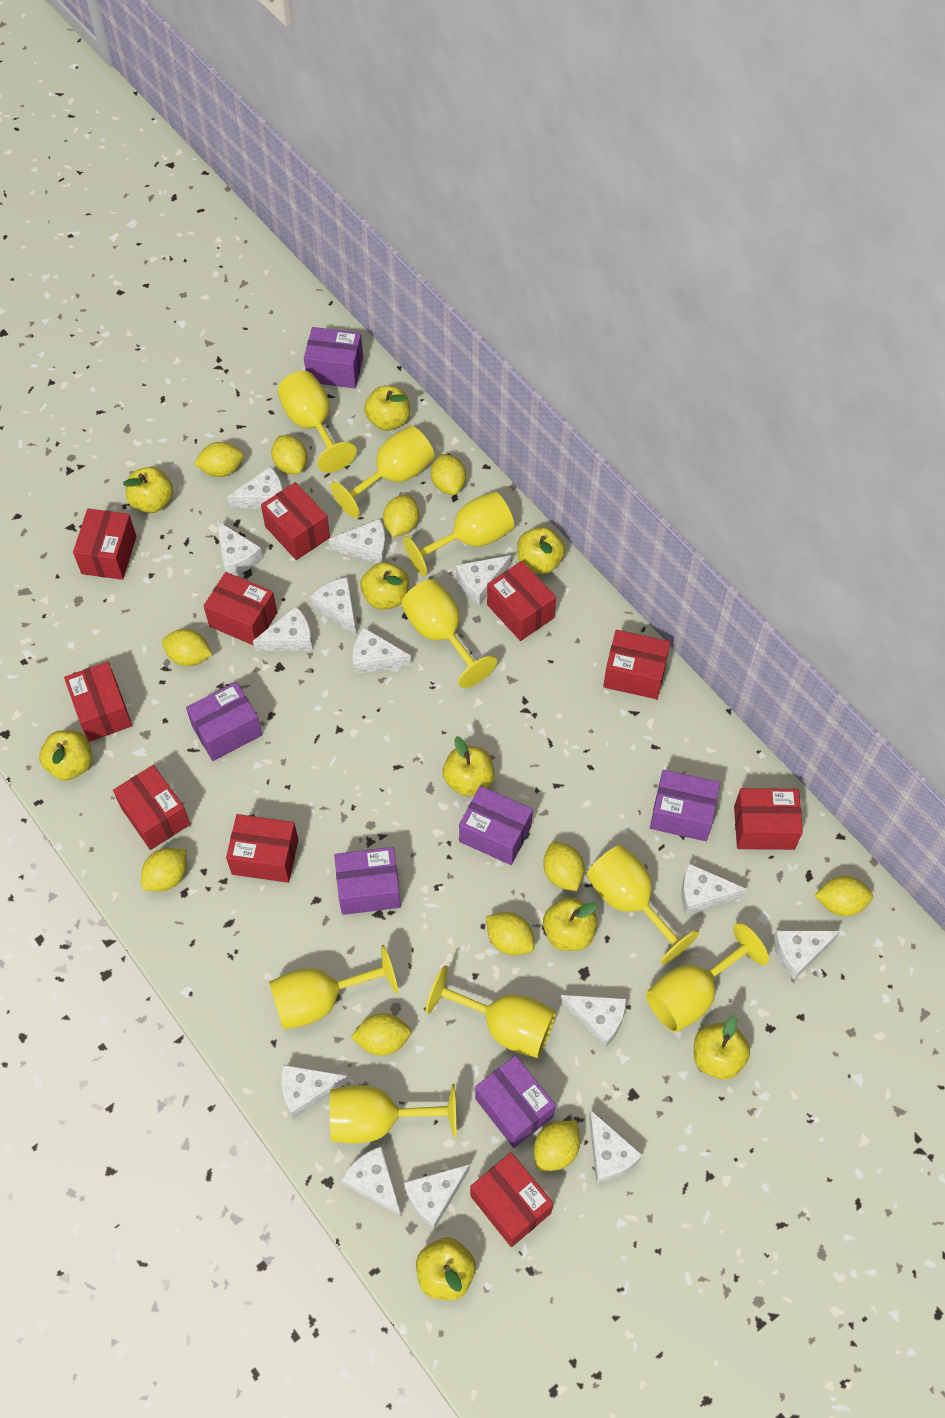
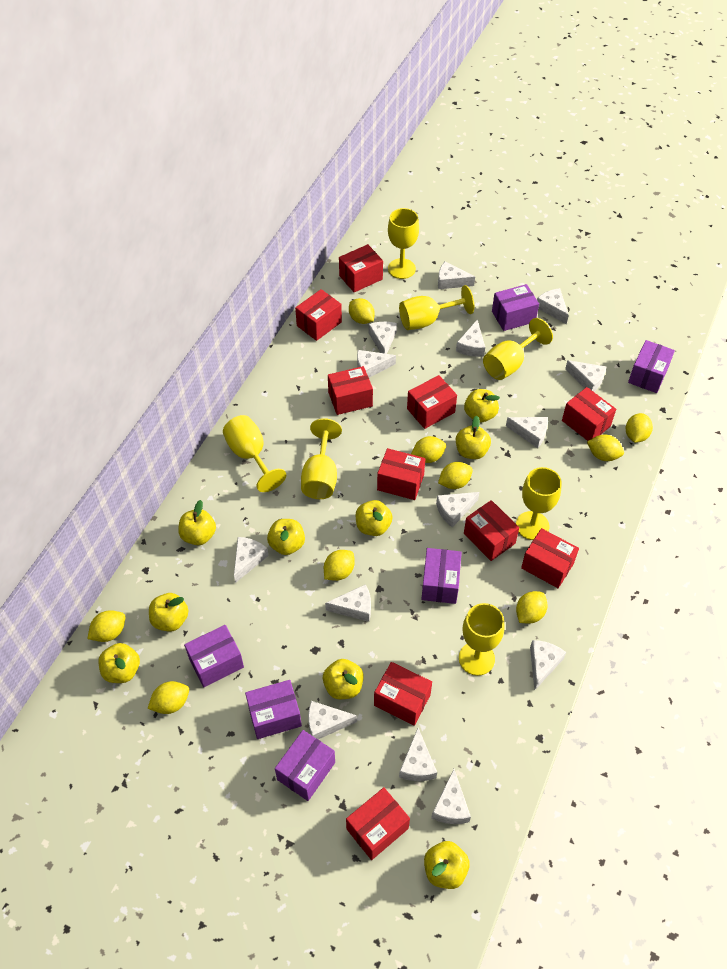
yellow goblet: 9 -> 7
yellow lemon: 11 -> 9

